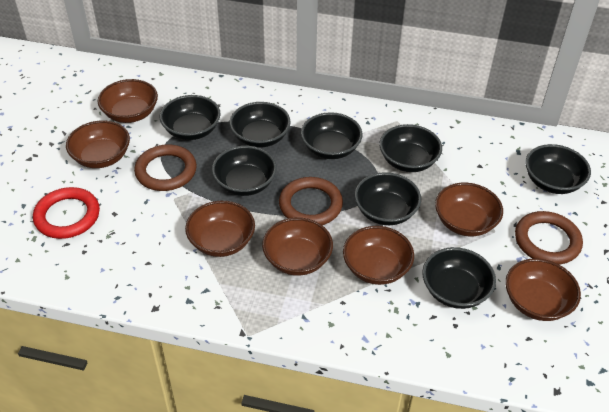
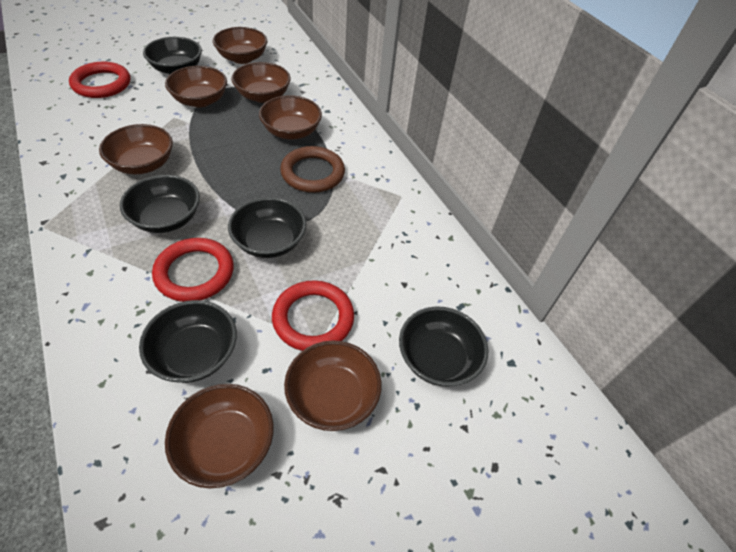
black bowl: 8 -> 5
brown ring: 3 -> 1
red ring: 1 -> 3

